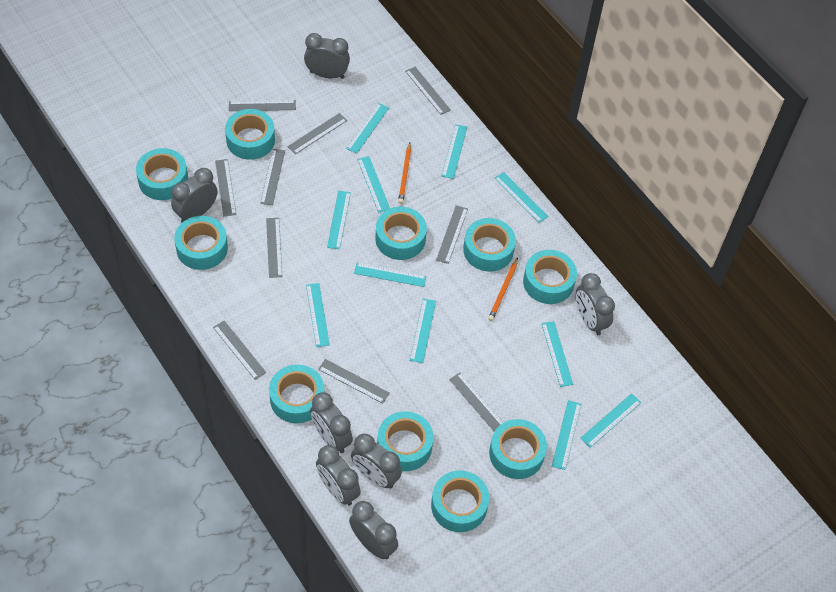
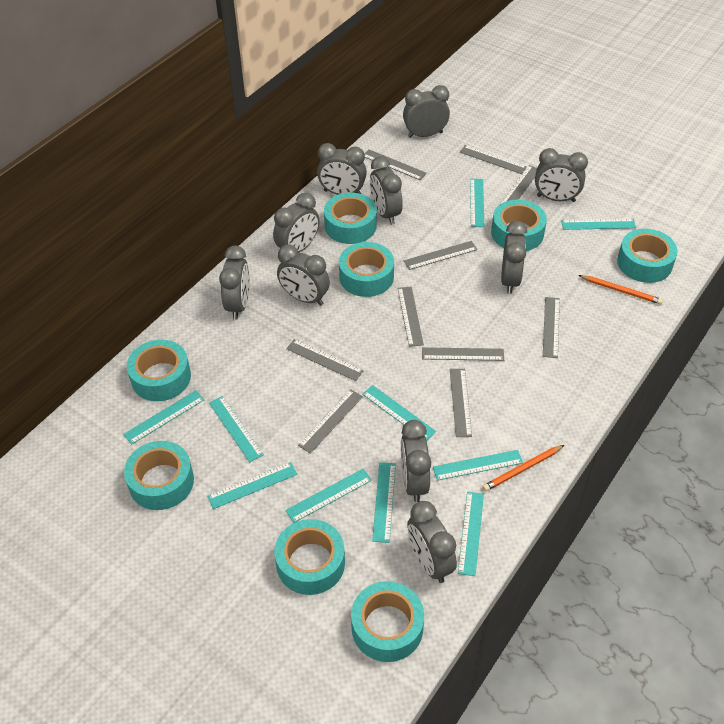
grey clock: 7 -> 10
turquoise ruler: 11 -> 10
turquoise tape: 10 -> 8

